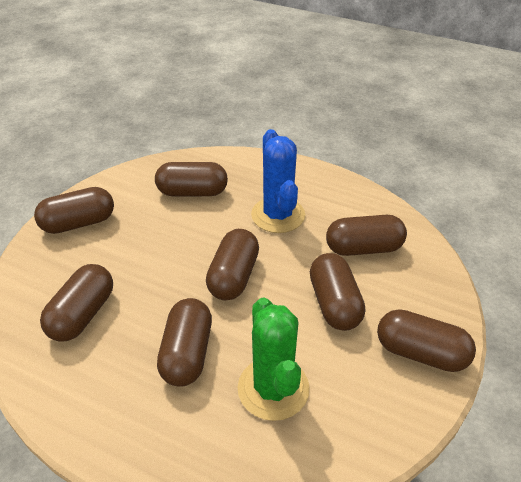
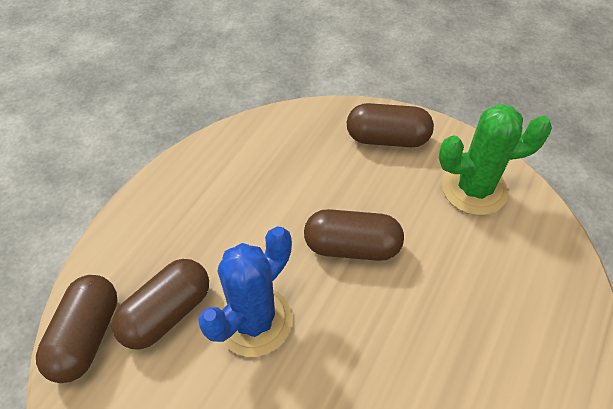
brown capsule: 8 -> 4

